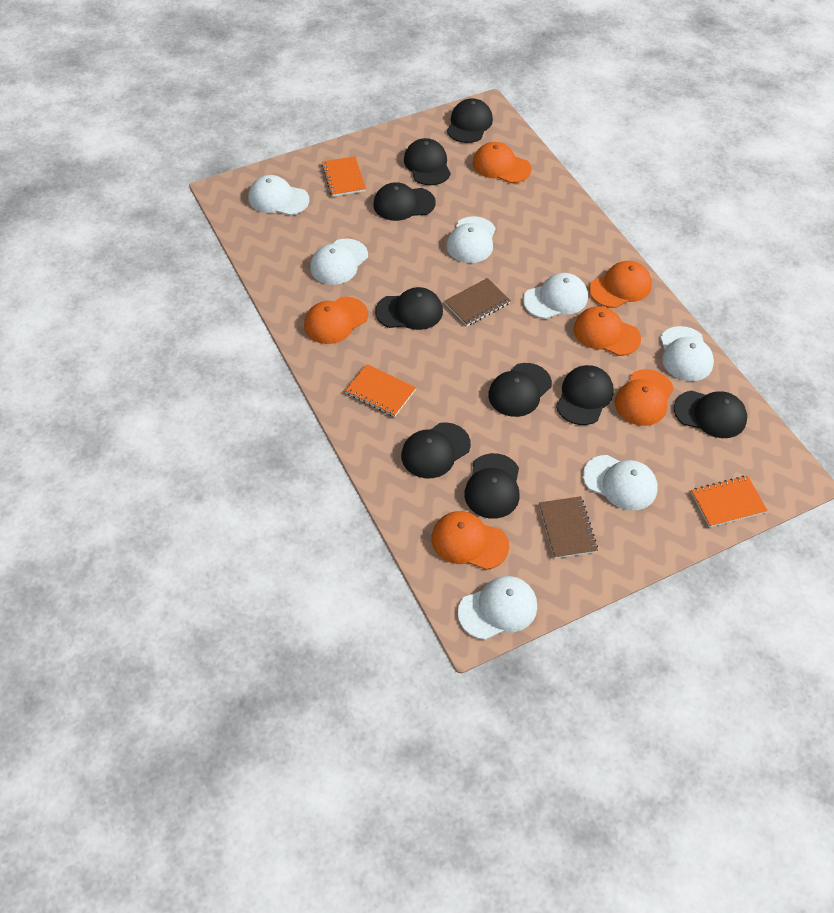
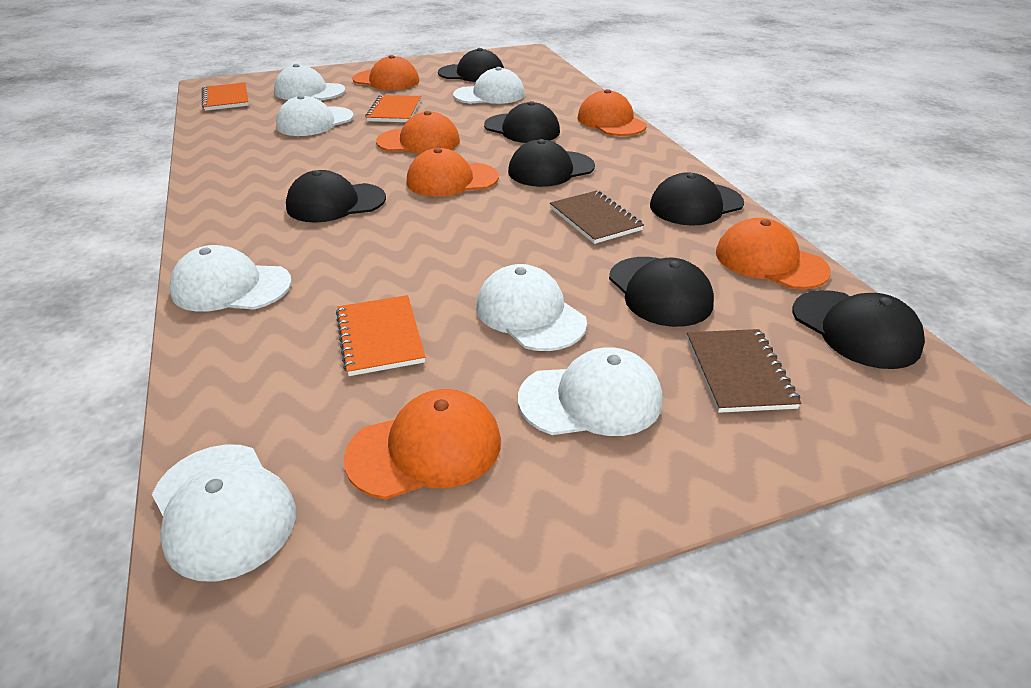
black cap: 9 -> 7

